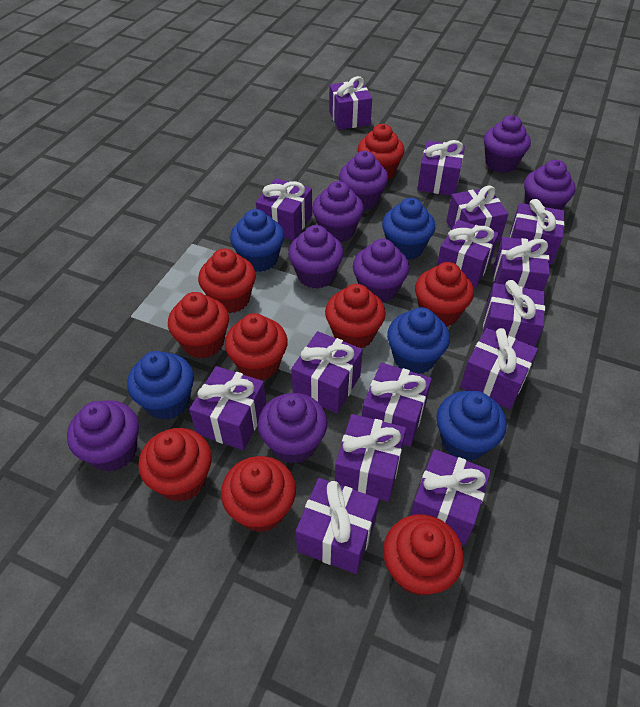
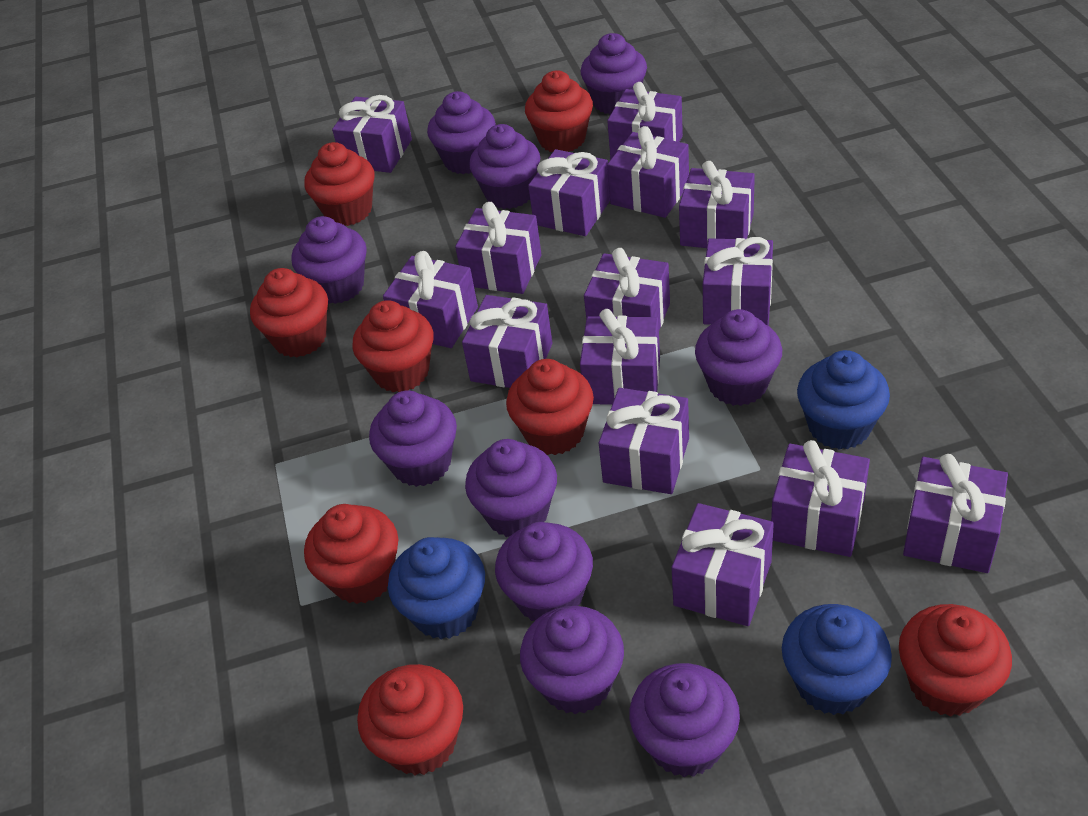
blue cupcake: 5 -> 3
purple cupcake: 8 -> 10
red cupcake: 9 -> 8

